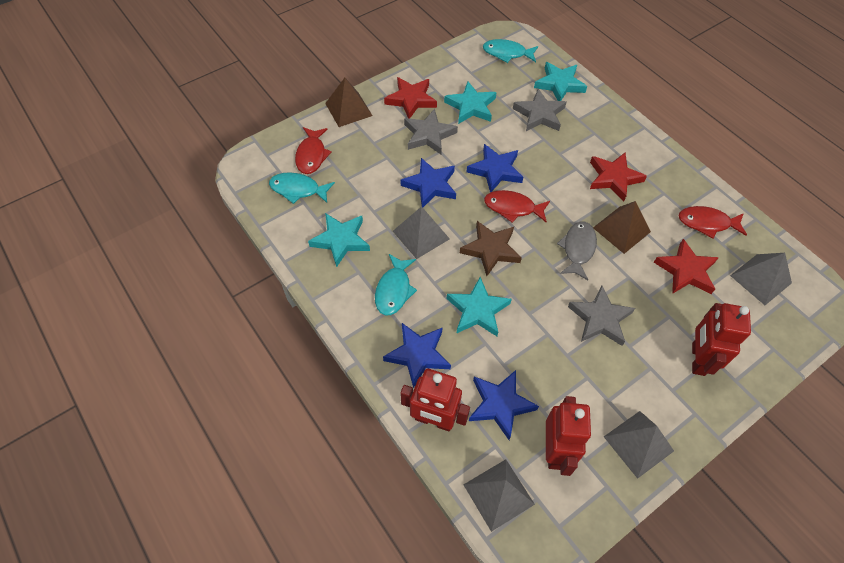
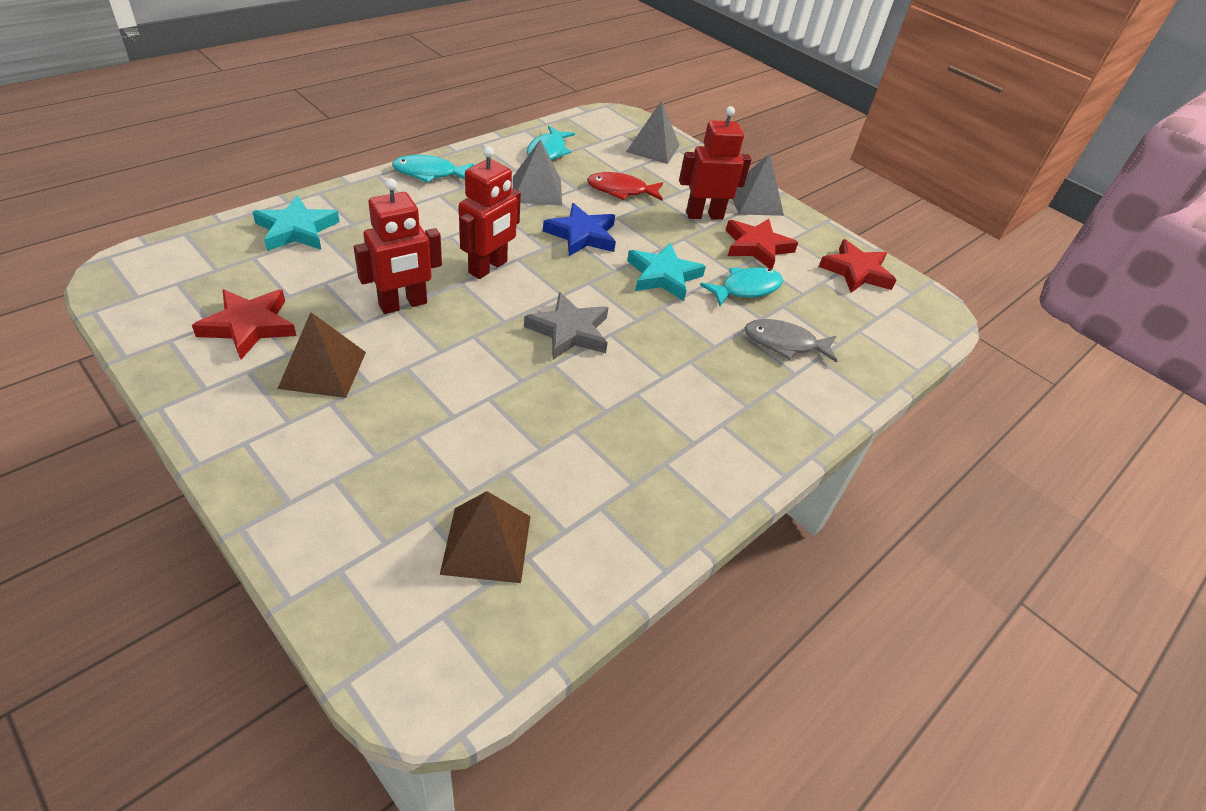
blue star: 4 -> 1
brown star: 1 -> 0
grey pyramid: 4 -> 3
grey star: 3 -> 1
red fish: 3 -> 1
turquoise star: 4 -> 2

